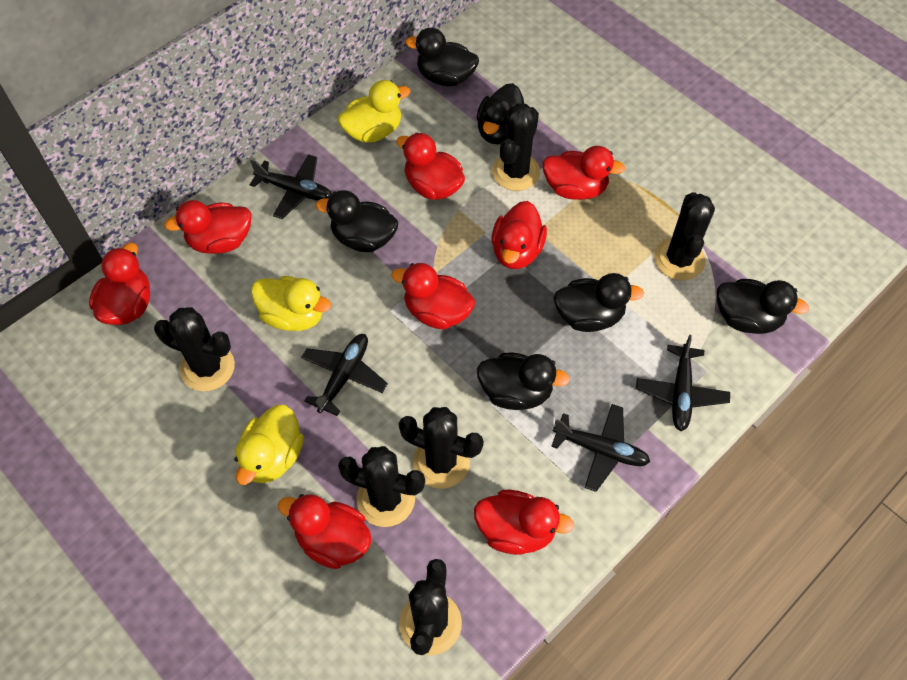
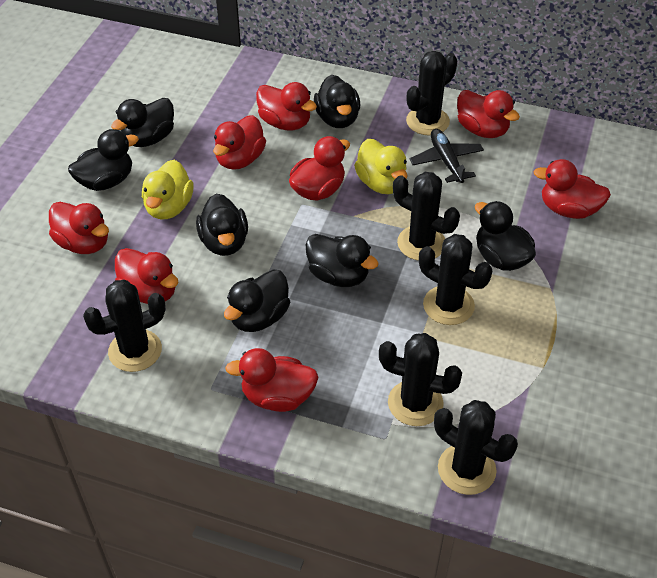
black duck: 6 -> 7
black plane: 4 -> 1
yellow duck: 3 -> 2

